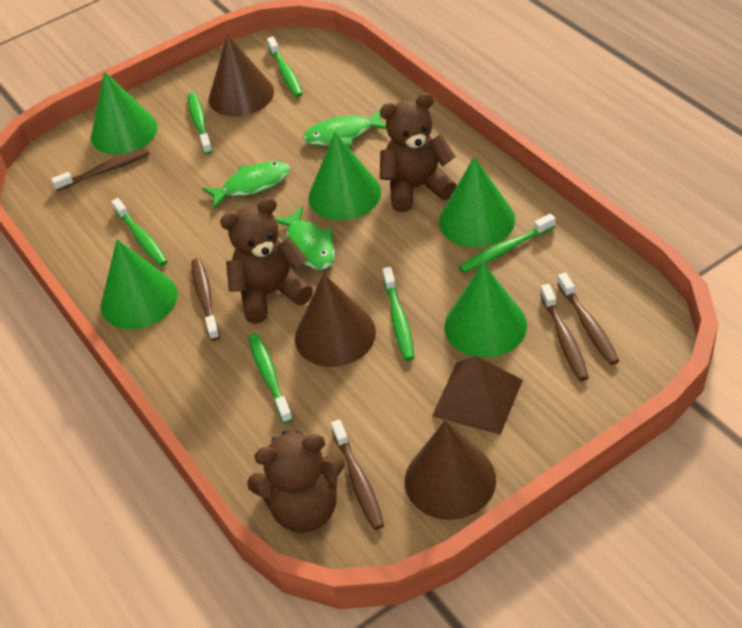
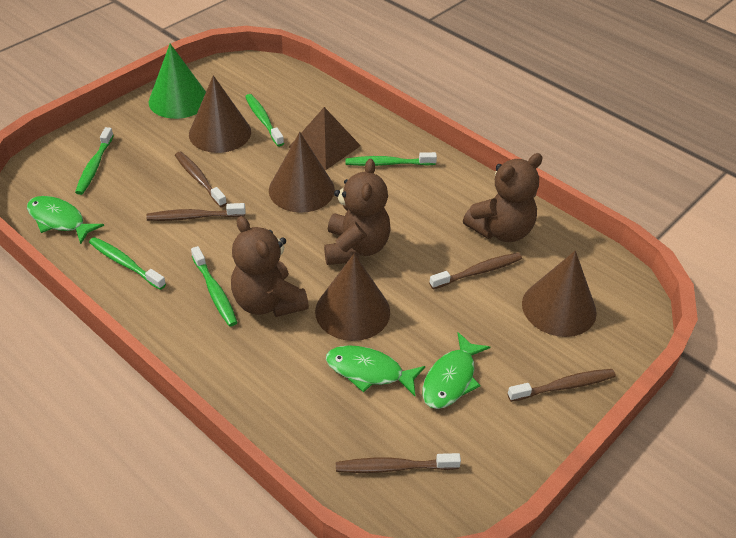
brown cone: 3 -> 4
green cone: 5 -> 1
green toothbrush: 6 -> 5

